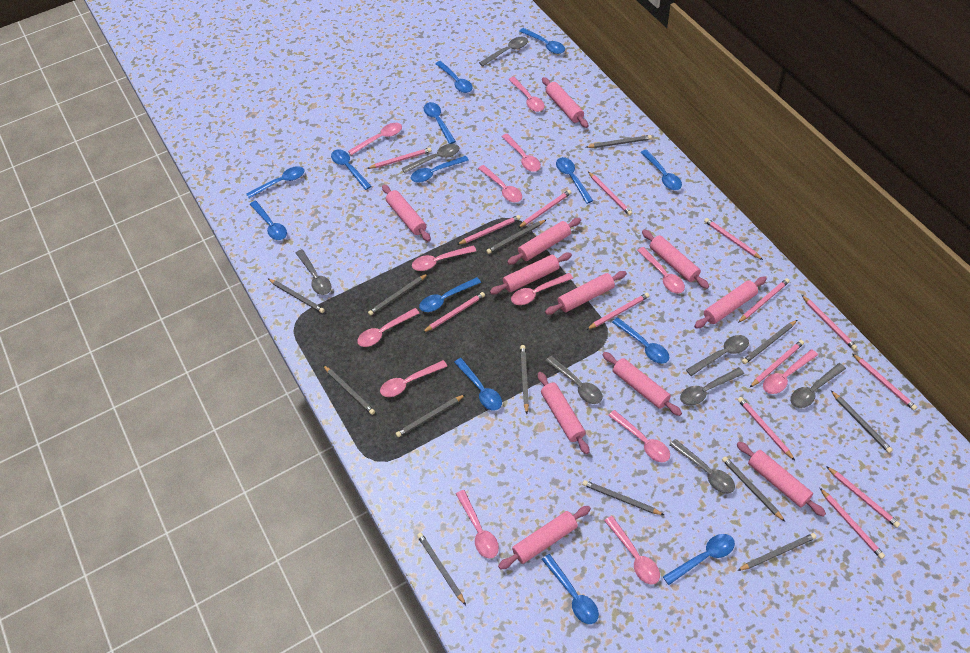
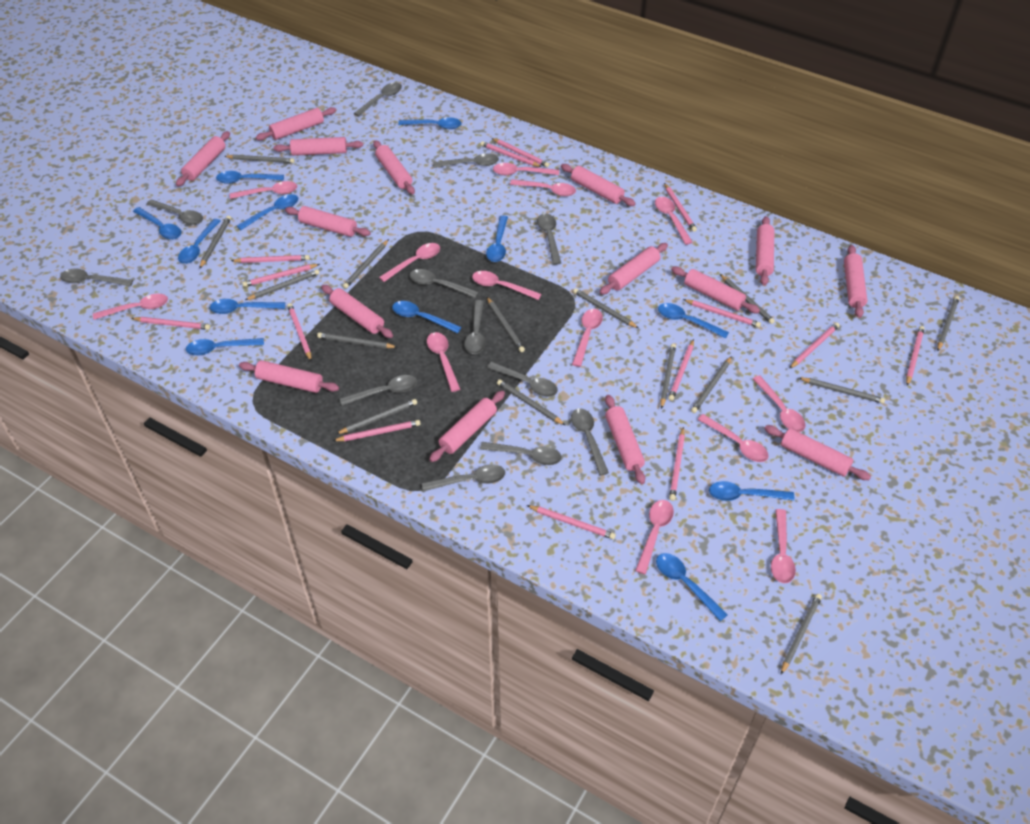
blue spoon: 14 -> 12
grey pencil: 13 -> 15
grey spoon: 8 -> 12
pink rolling pin: 11 -> 15

